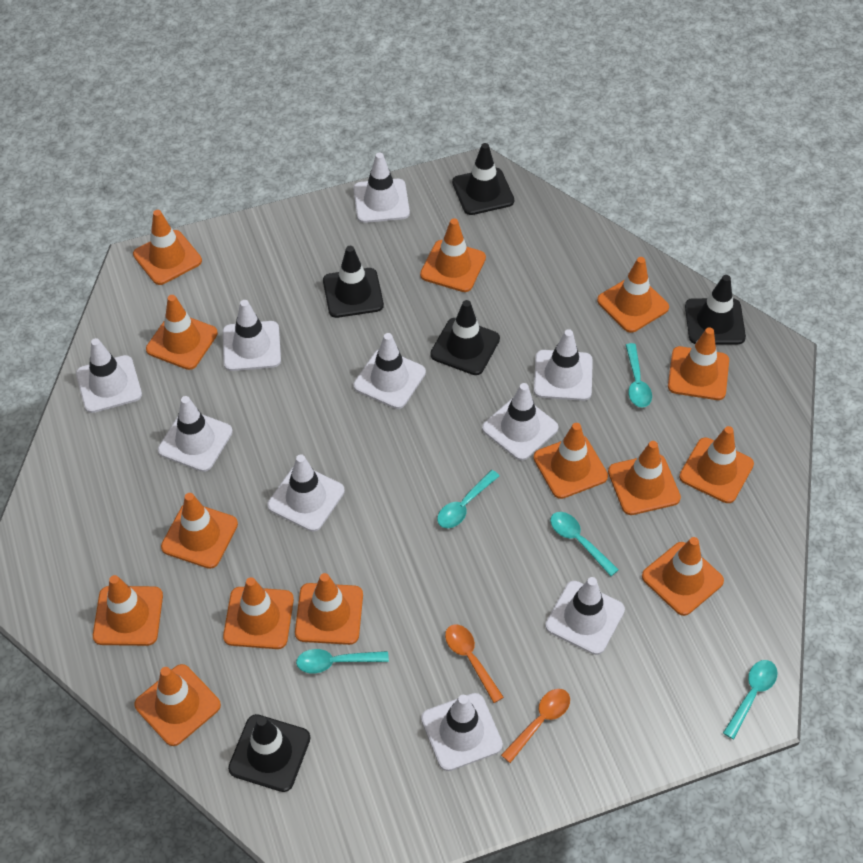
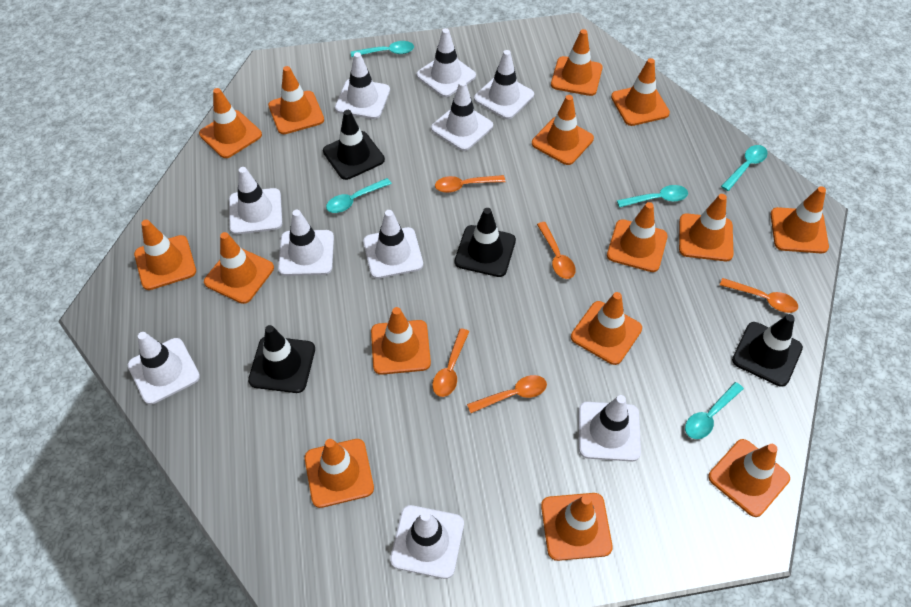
black traffic cone: 5 -> 4
orange spoon: 2 -> 5
orange traffic cone: 14 -> 15

